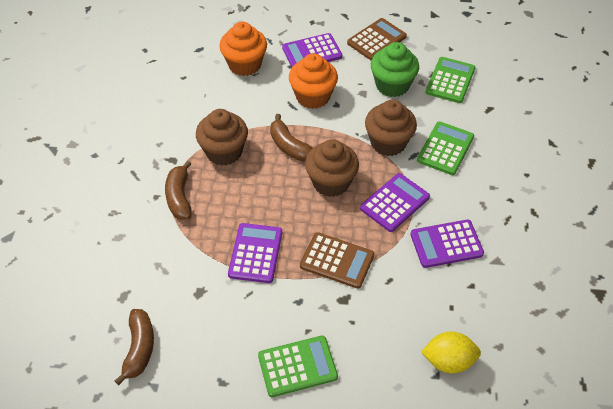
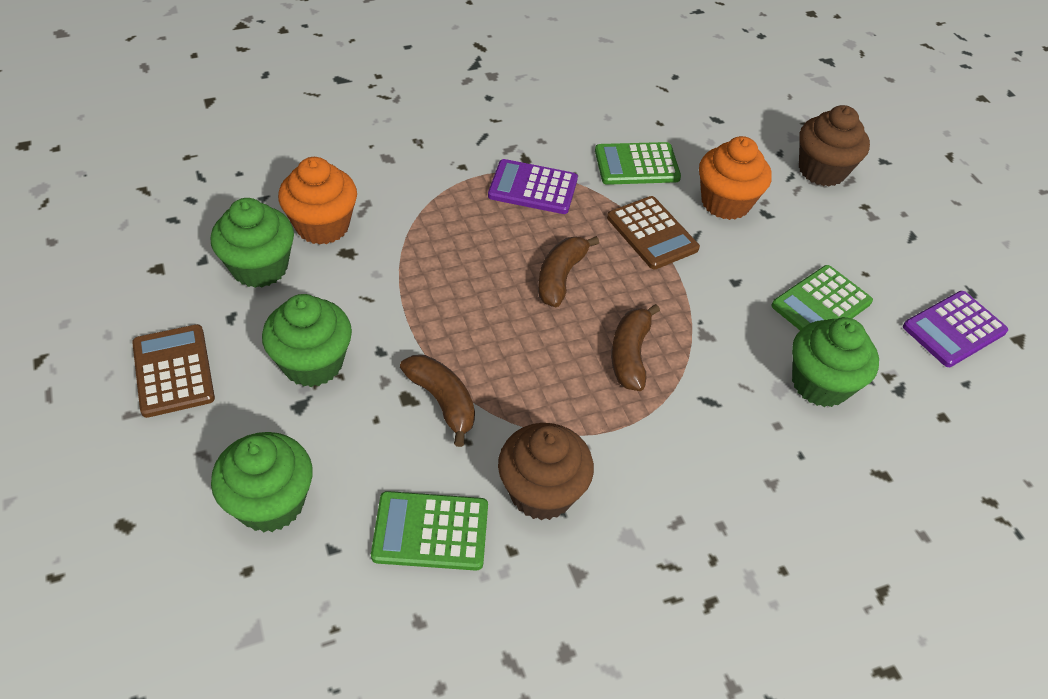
brown cupcake: 3 -> 2
green cupcake: 1 -> 4
purple calculator: 4 -> 2
yellow lemon: 1 -> 0

